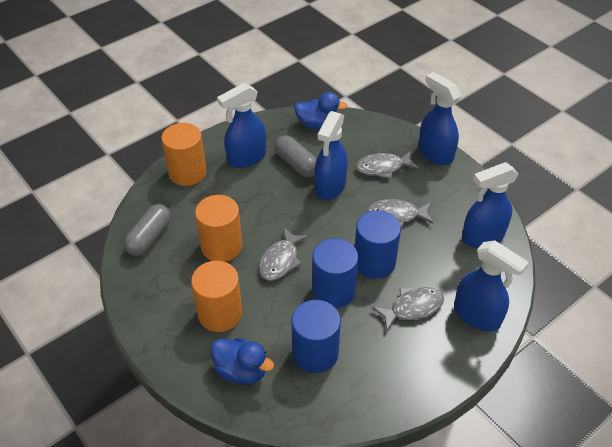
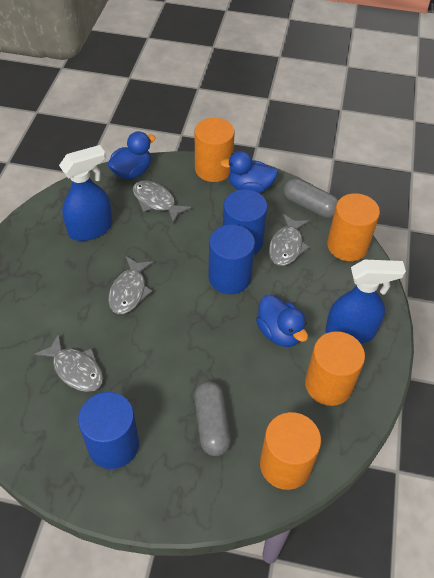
blue duck: 2 -> 3
blue spray bottle: 5 -> 2
orange cylinder: 3 -> 4

